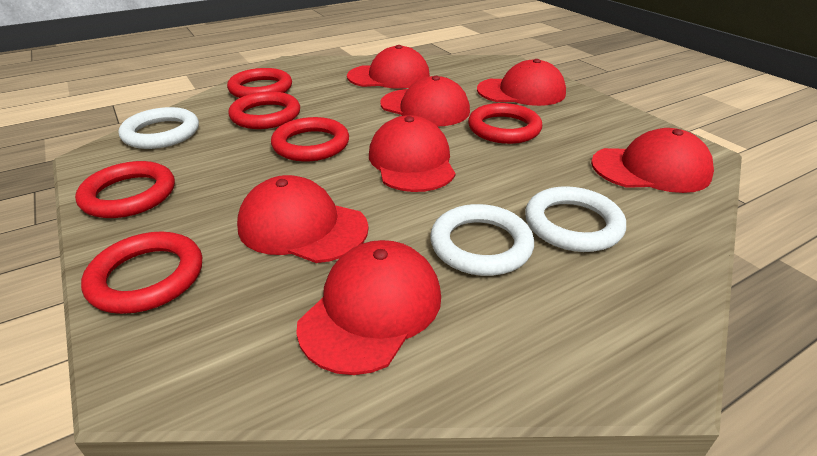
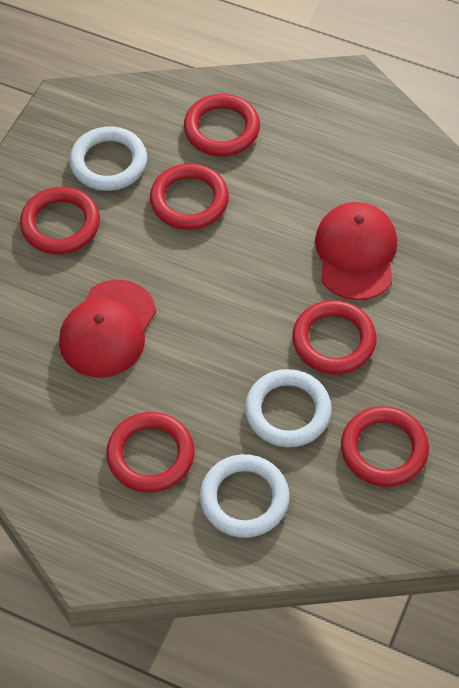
red cap: 7 -> 2

